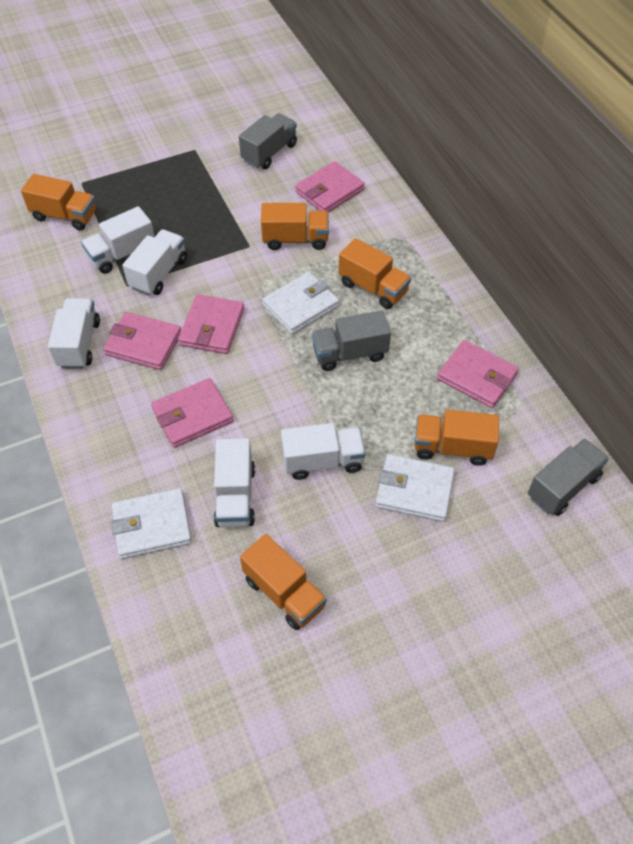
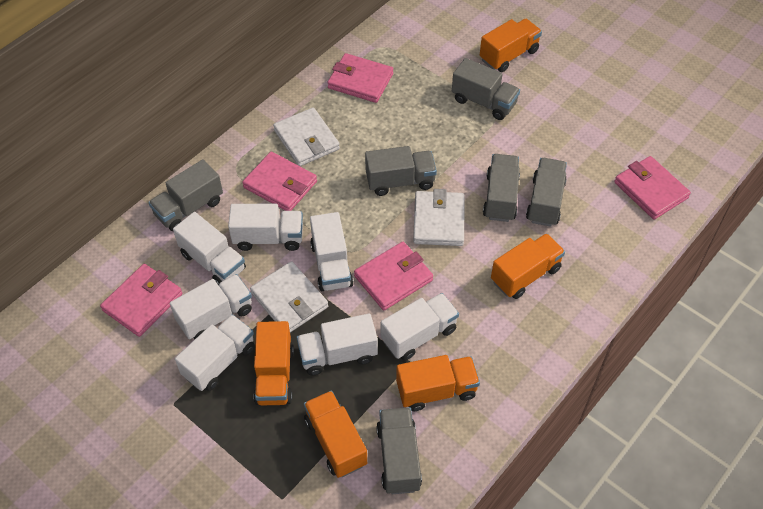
grey truck: 3 -> 6
white truck: 5 -> 7

